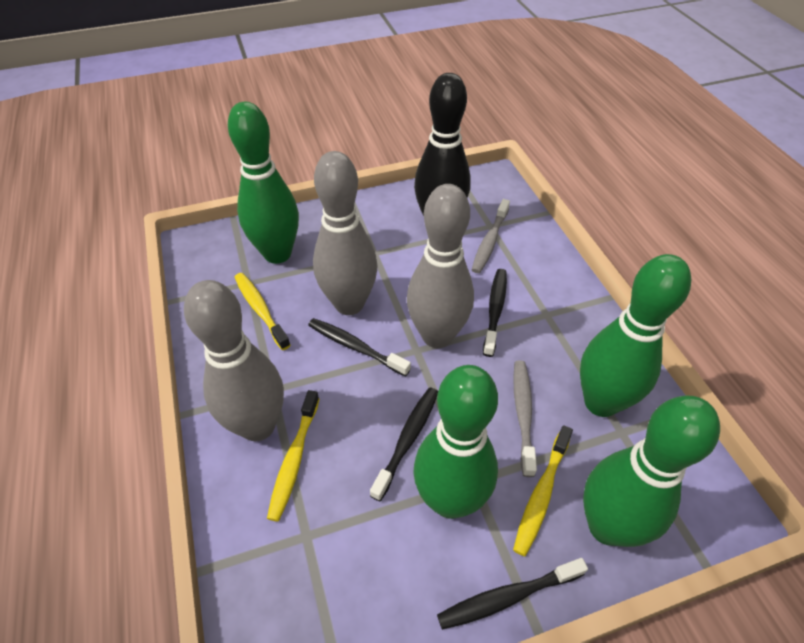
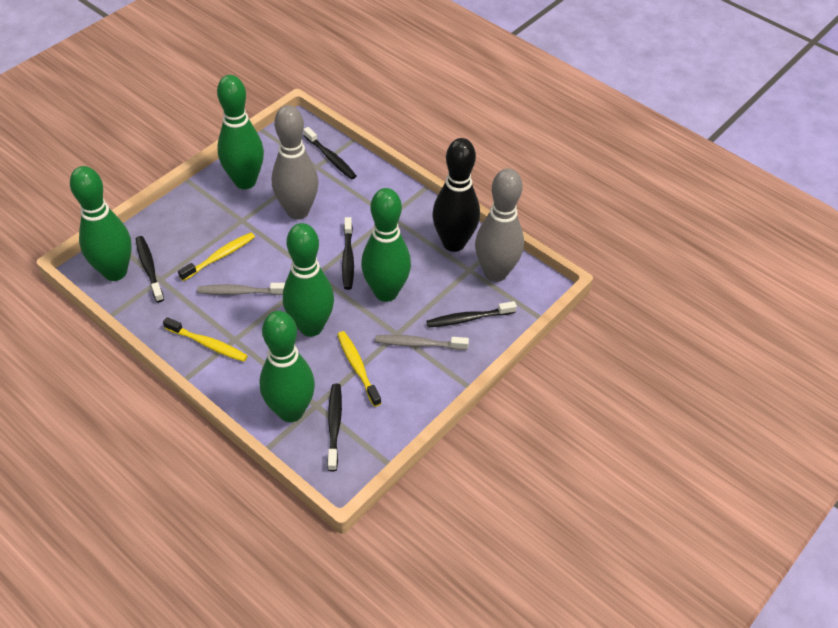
black toothbrush: 4 -> 5
green bowling pin: 4 -> 5
grey bowling pin: 3 -> 2

